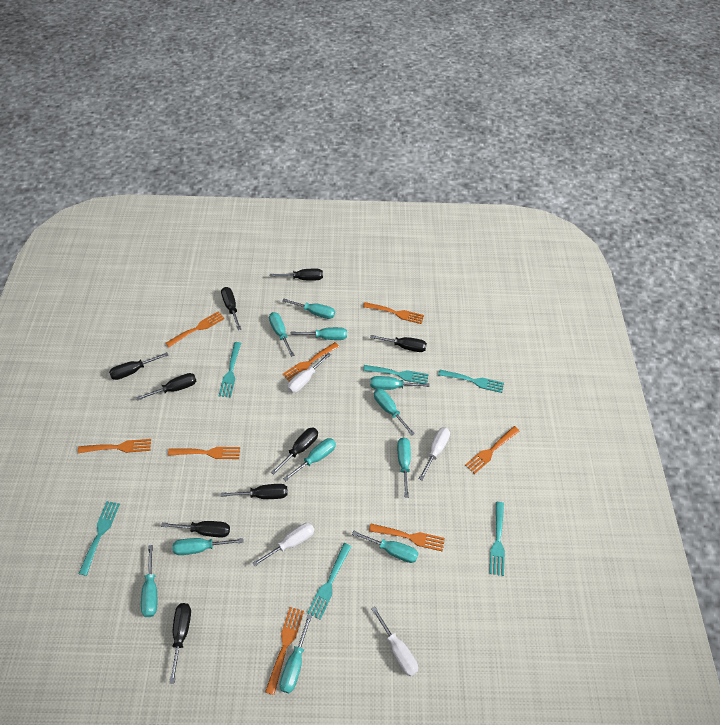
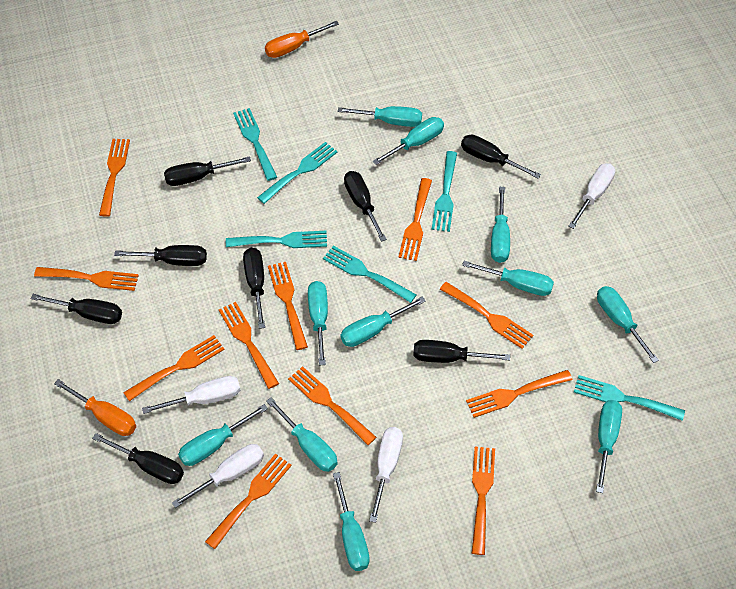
black screwdriver: 9 -> 8
orange fork: 8 -> 11
orange screwdriver: 0 -> 2

